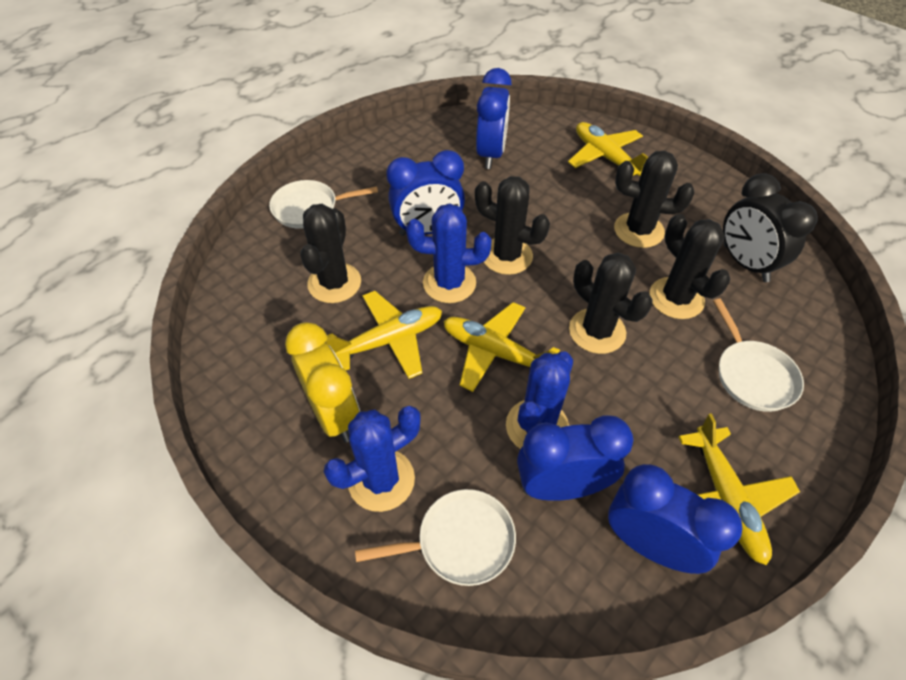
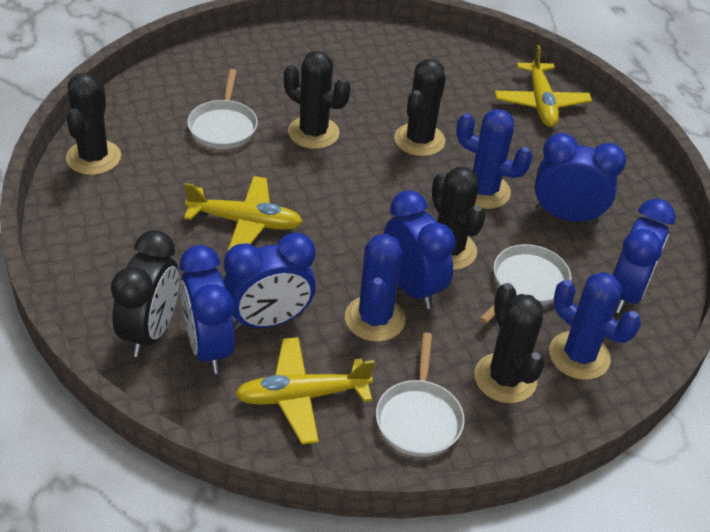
blue clock: 4 -> 5
yellow clock: 1 -> 0
yellow plane: 4 -> 3

